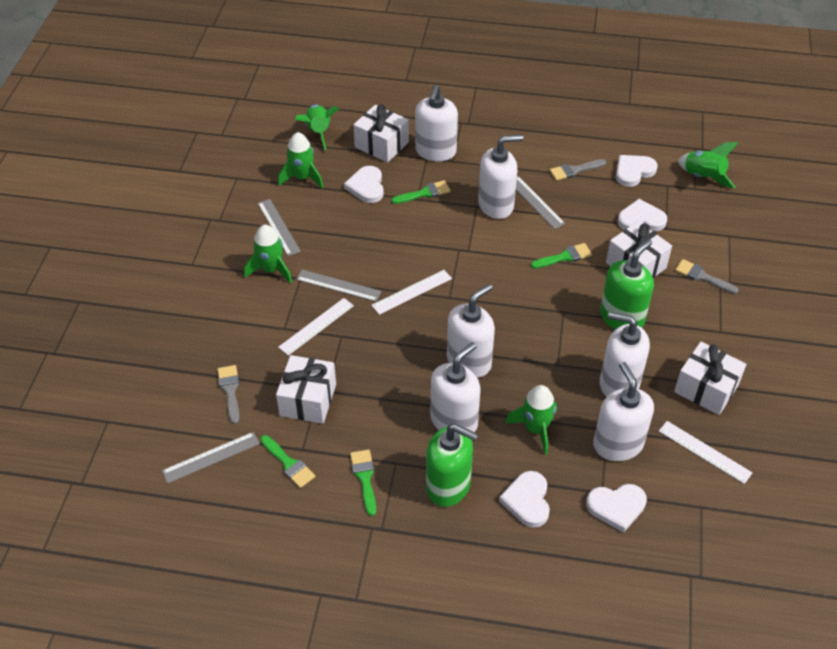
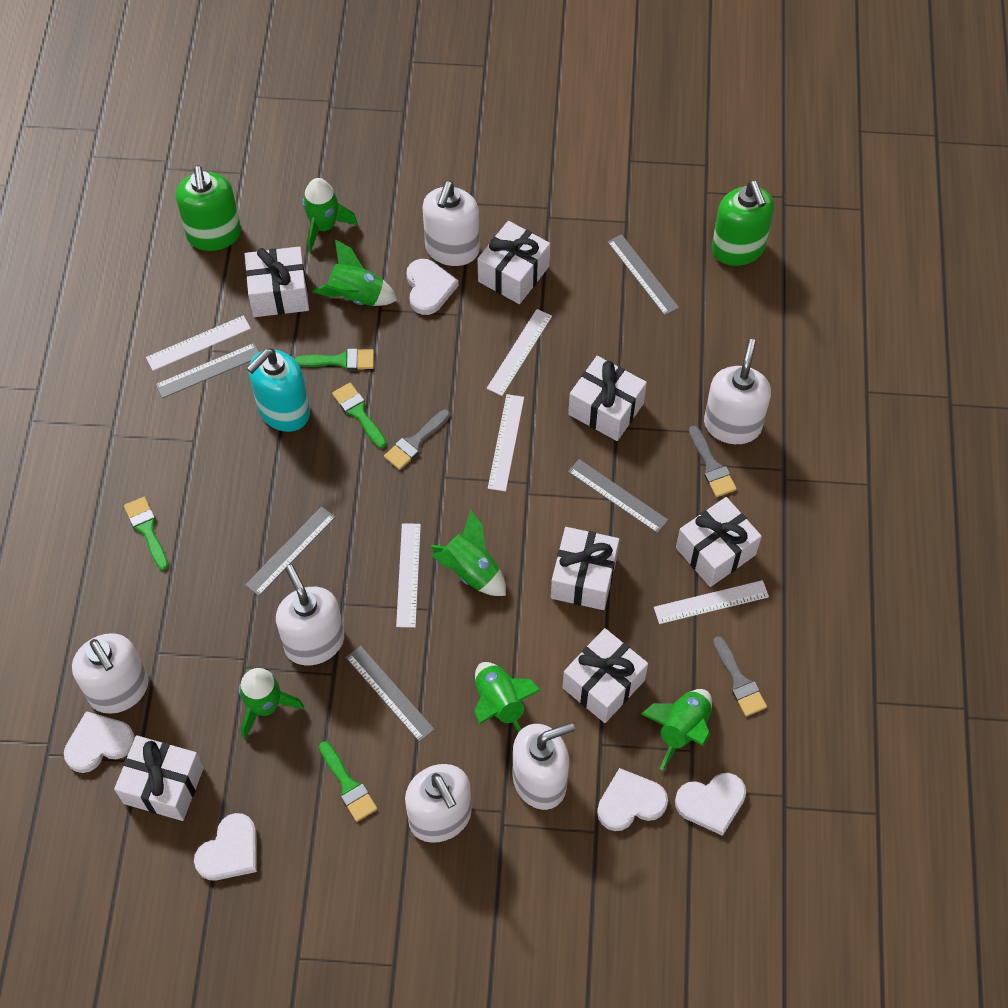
green rocket: 5 -> 6
grey ruler: 4 -> 5
turquoise soap dispenser: 0 -> 1
white gift: 4 -> 7
white ruler: 3 -> 5

